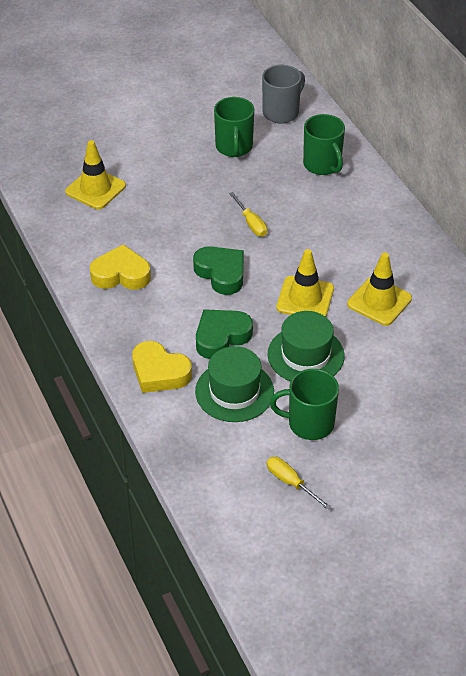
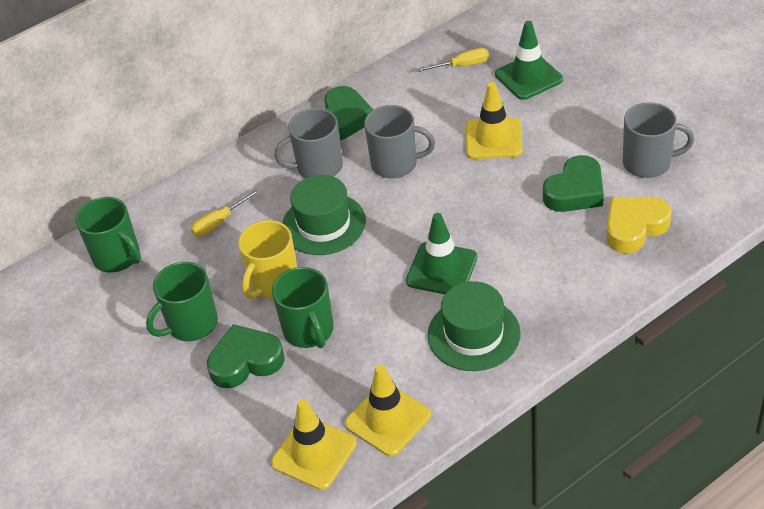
green heart: 2 -> 3
green traffic cone: 0 -> 2
grey mug: 1 -> 3
yellow heart: 2 -> 1
yellow mug: 0 -> 1

